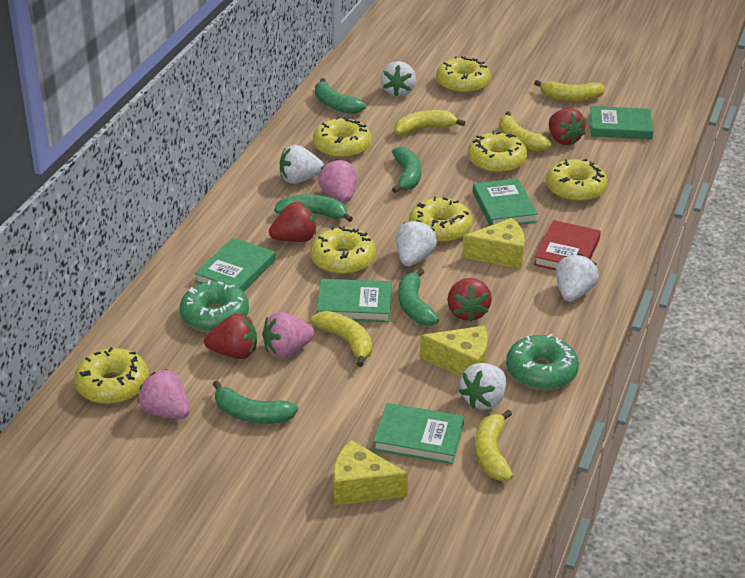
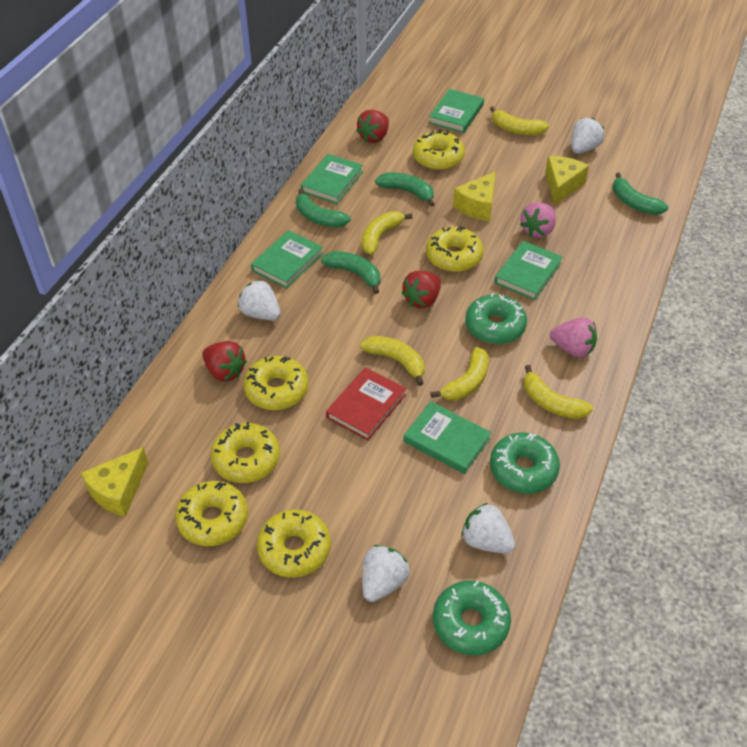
green banana: 5 -> 4
green donut: 2 -> 3
pink strawberry: 3 -> 2
red strawberry: 4 -> 3
white strawberry: 5 -> 4
yellow donut: 7 -> 6

